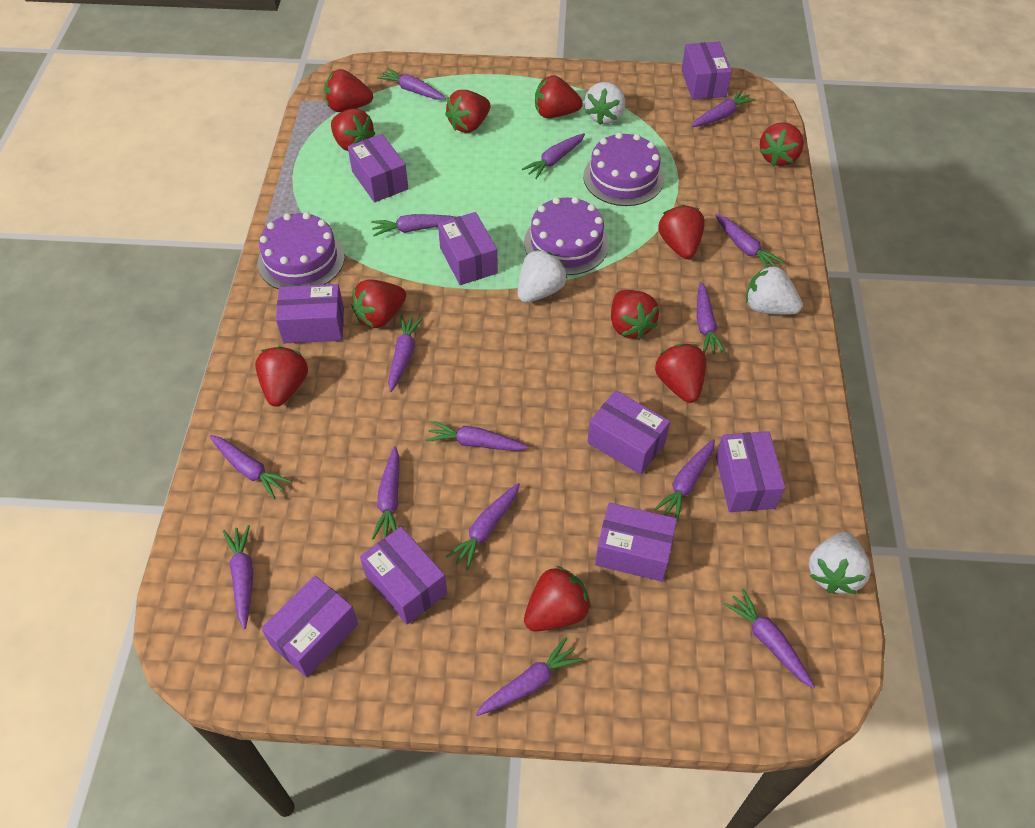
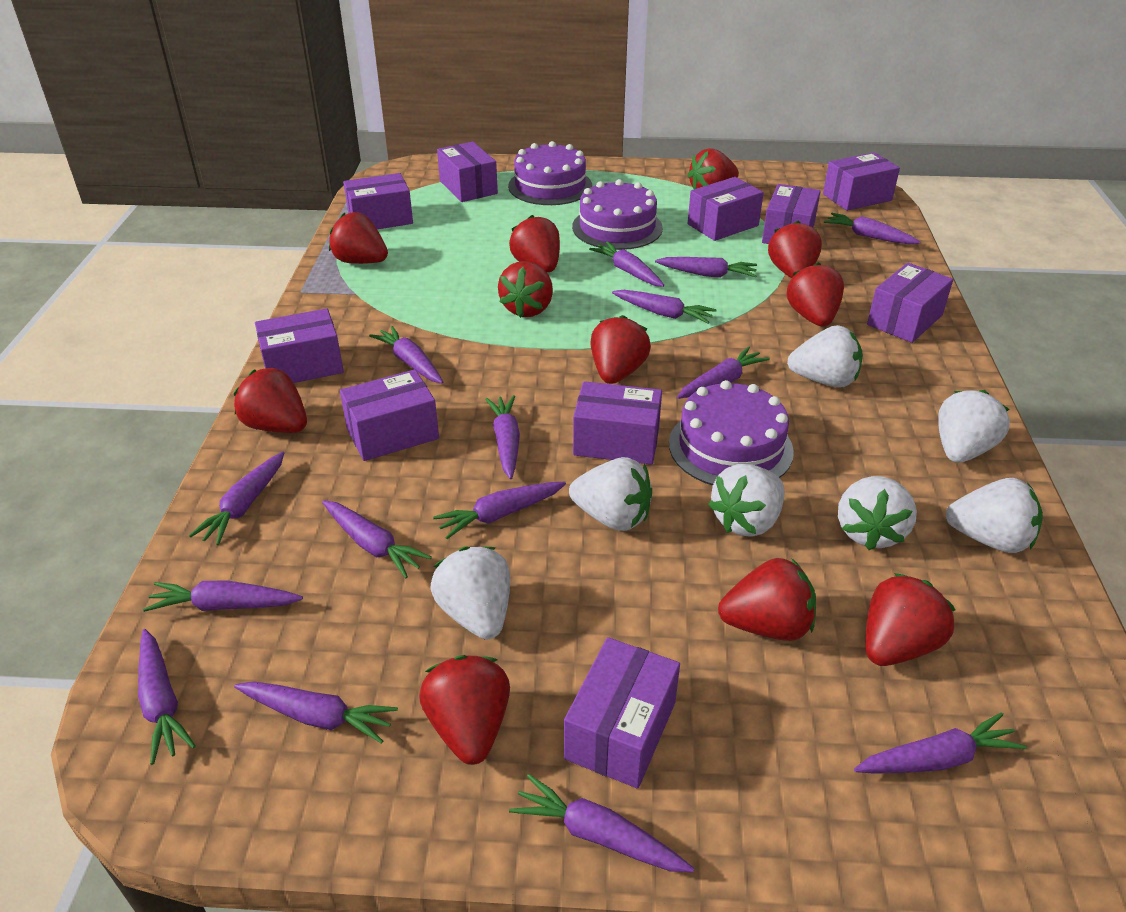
purple box: 9 -> 10
white strawberry: 4 -> 7

